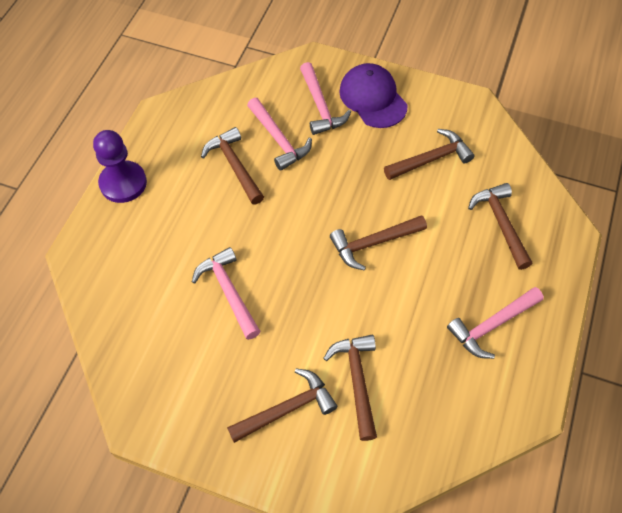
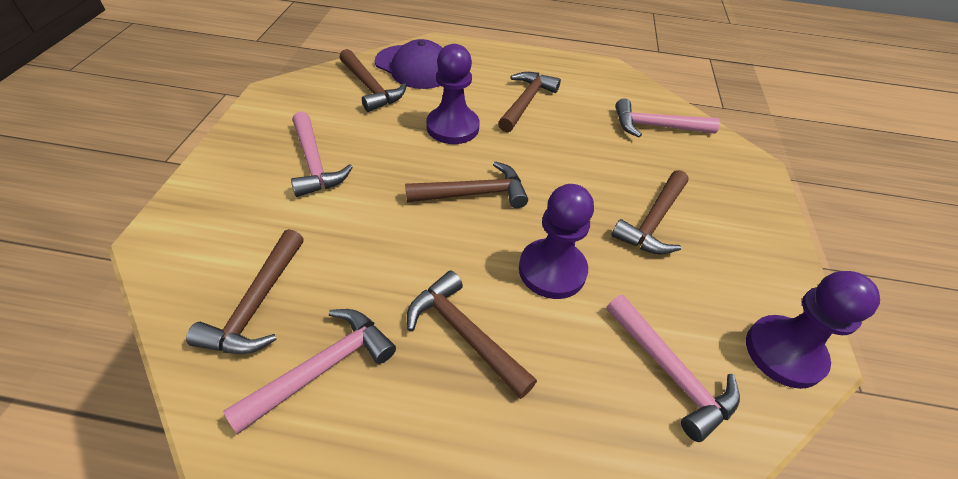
purple pawn: 1 -> 3

